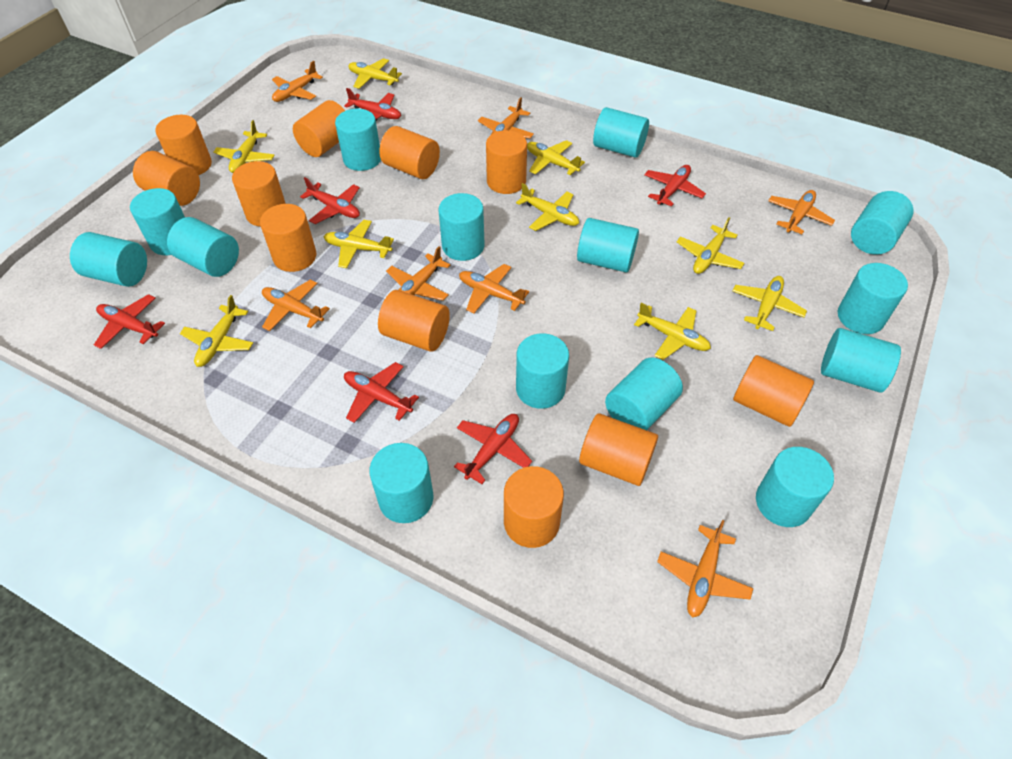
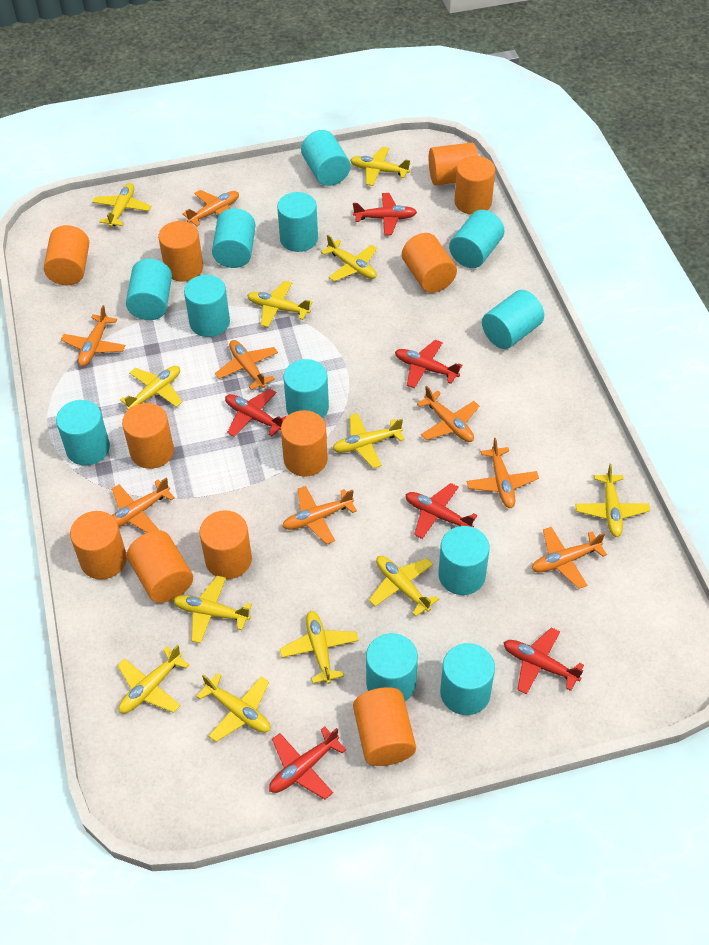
orange plane: 7 -> 8
turquoise cylinder: 14 -> 12
yellow plane: 9 -> 12

